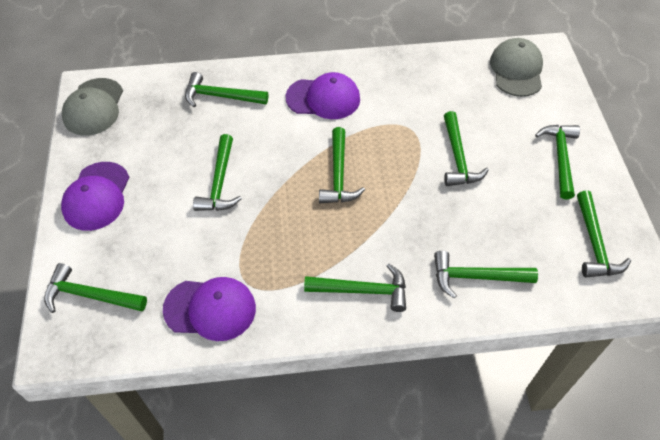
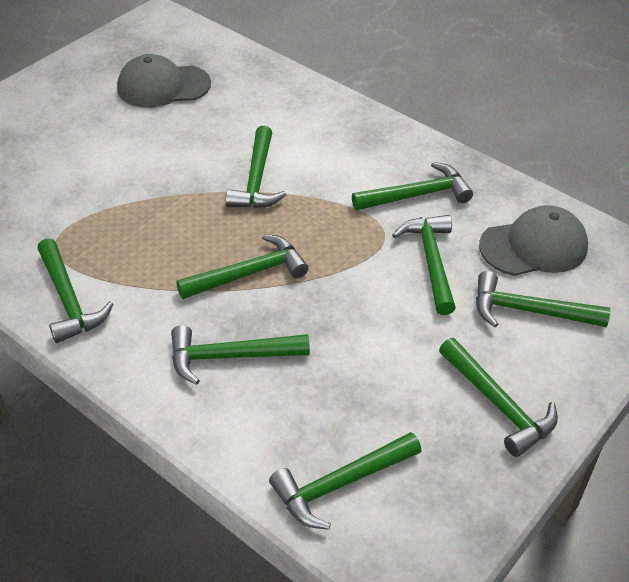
purple cap: 3 -> 0

